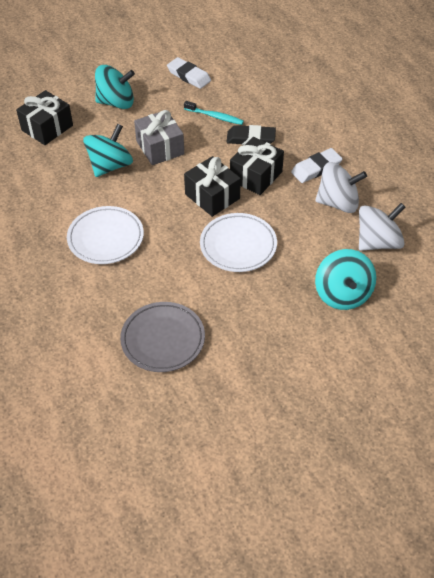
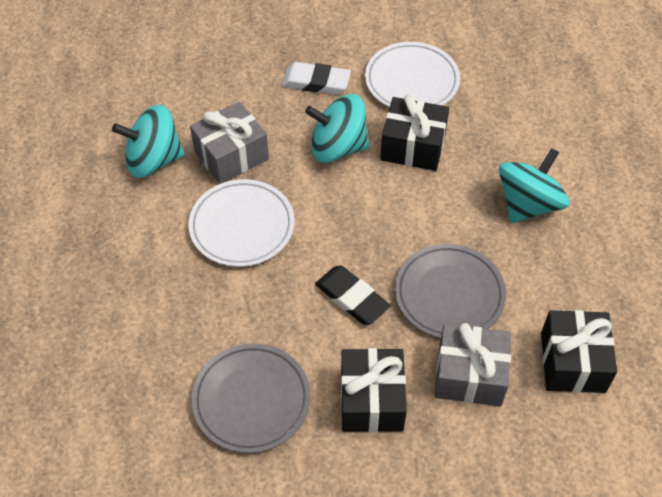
grey gift: 1 -> 2
grey plate: 1 -> 2
turquoise toothbrush: 1 -> 0
white eraser: 2 -> 1
white spinning top: 2 -> 0

